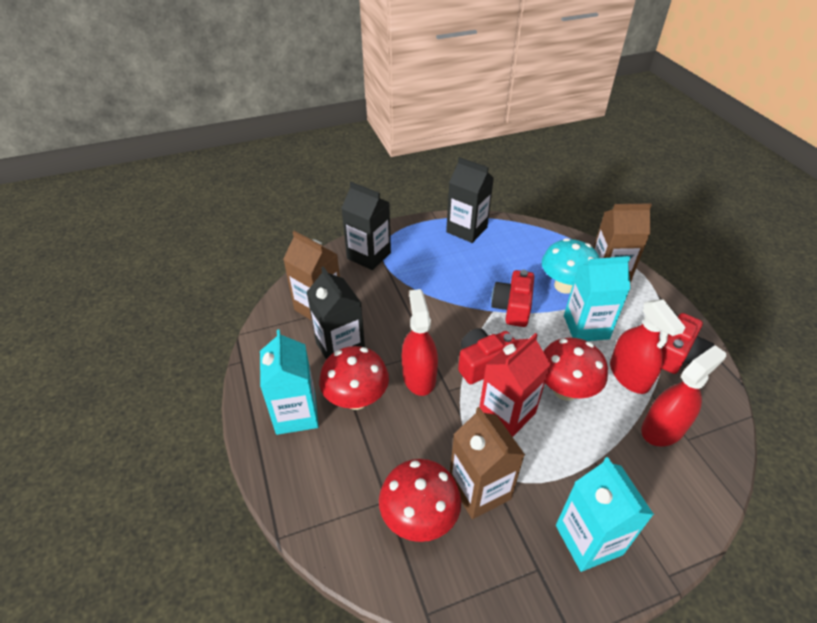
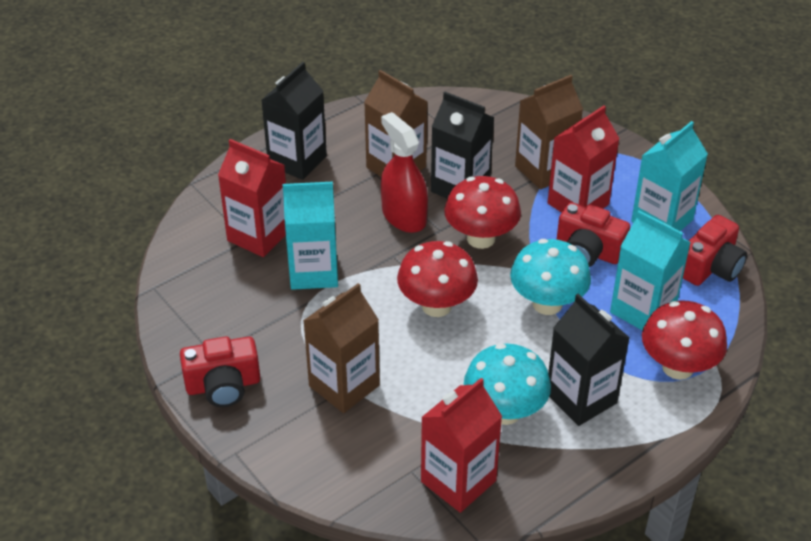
red carton: 1 -> 3
red spray bottle: 3 -> 1
turquoise mushroom: 1 -> 2

